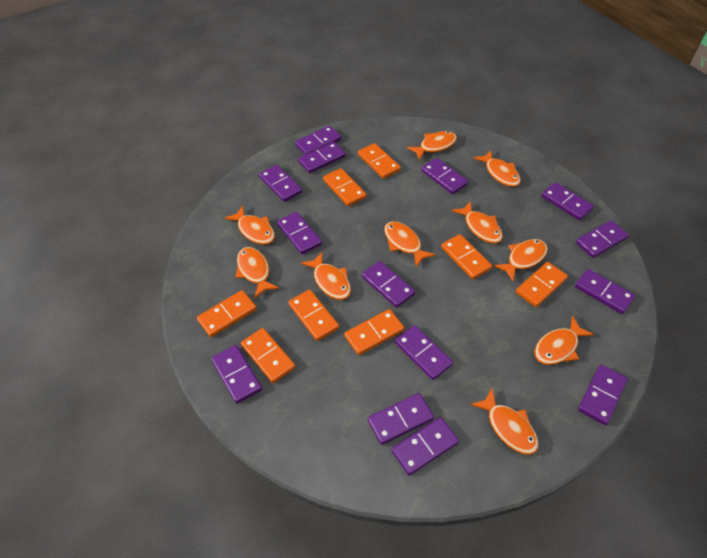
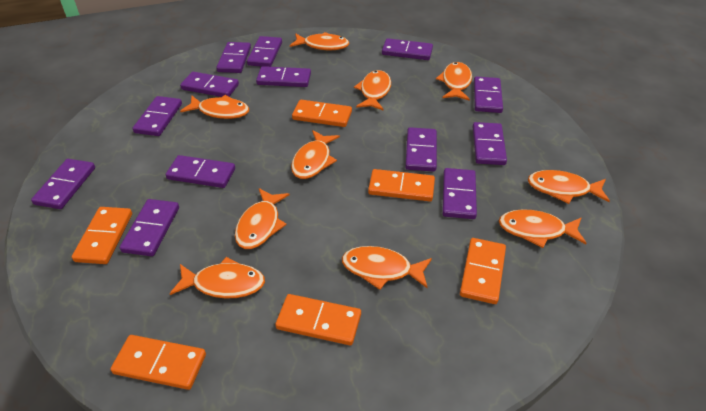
orange domino: 8 -> 6
purple domino: 14 -> 13

